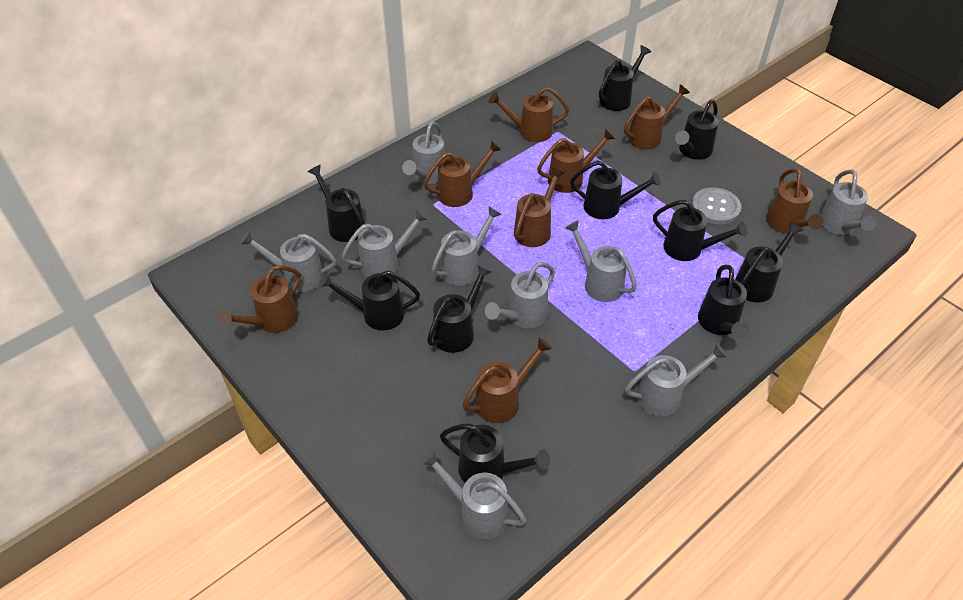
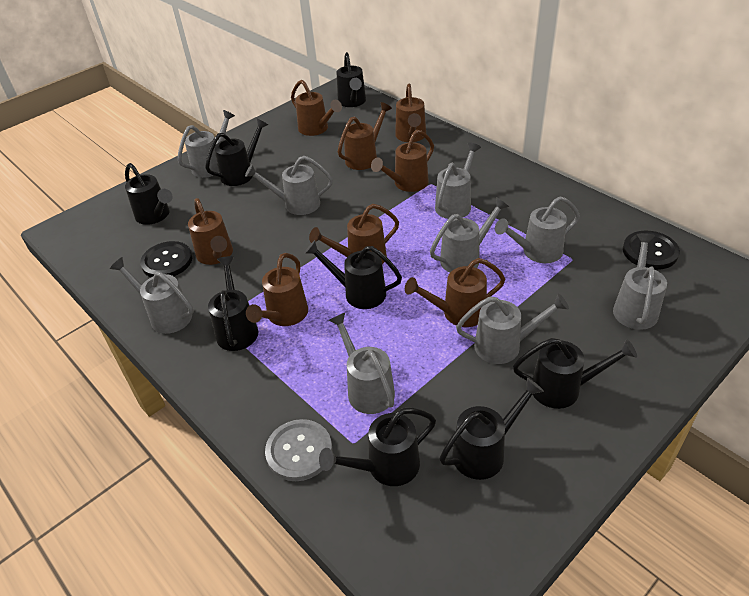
black button: 0 -> 2
black watering can: 10 -> 8

